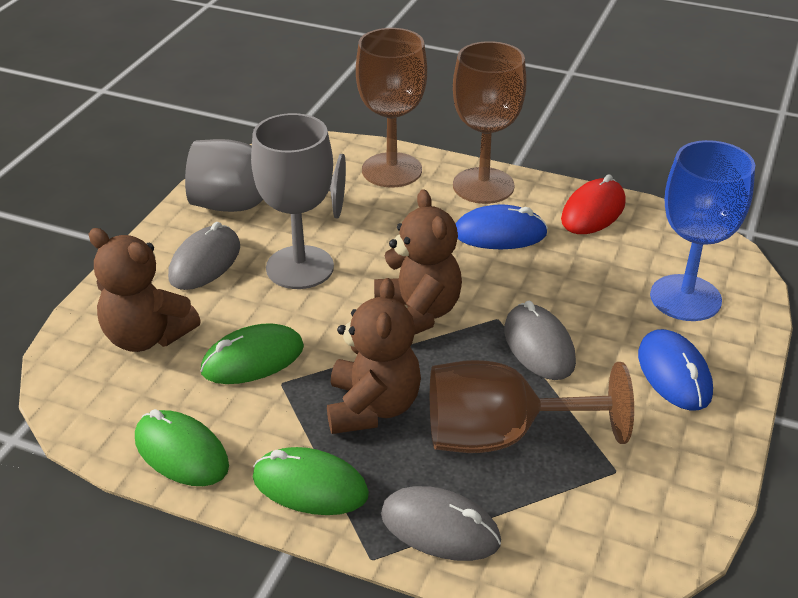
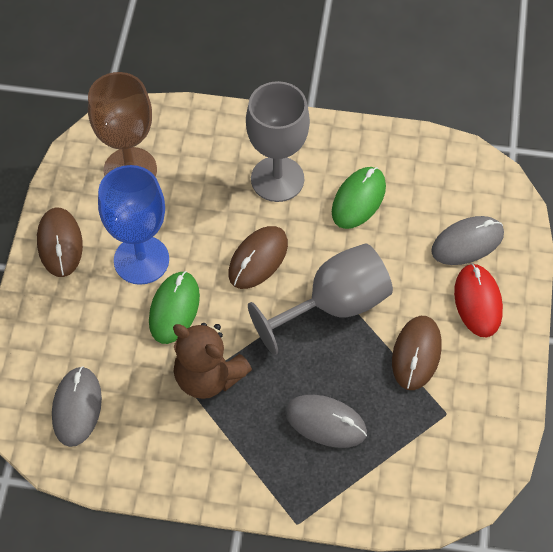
blue mouse: 2 -> 0
brown goblet: 3 -> 1
brown mouse: 0 -> 3
brown teddy bear: 3 -> 1
green mouse: 3 -> 2

